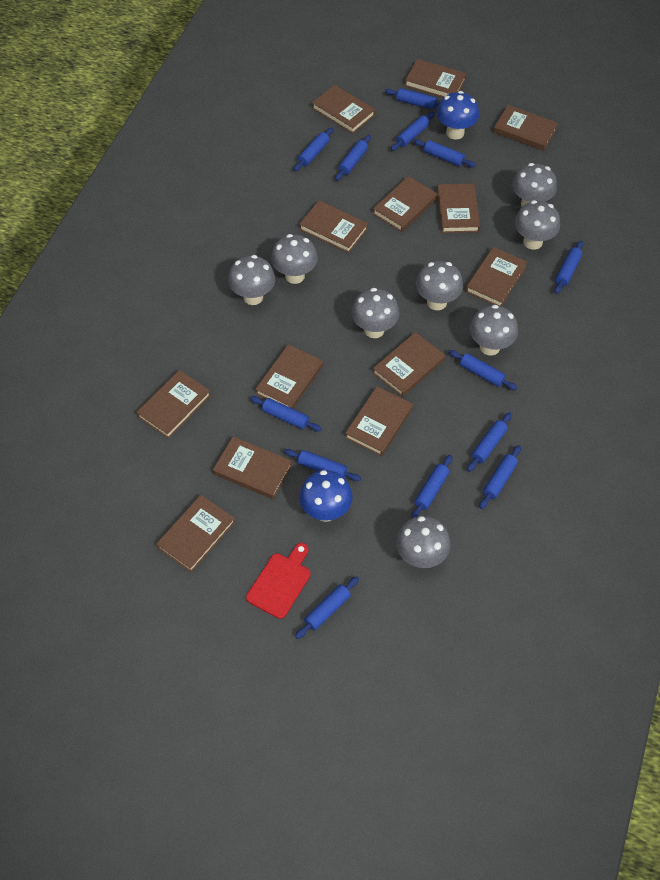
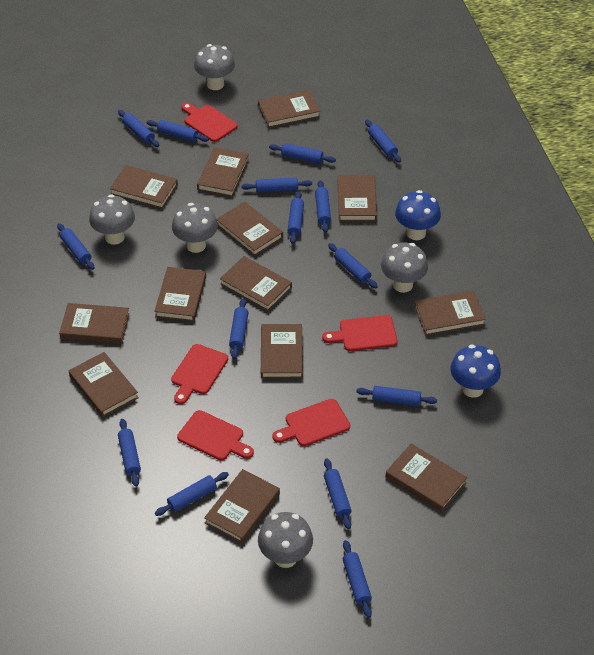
blue rolling pin: 13 -> 15
grey mushroom: 8 -> 5
red cutting board: 1 -> 5

